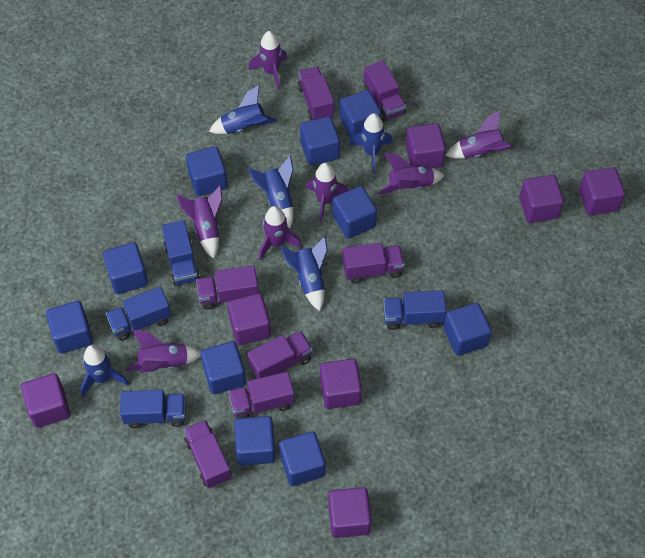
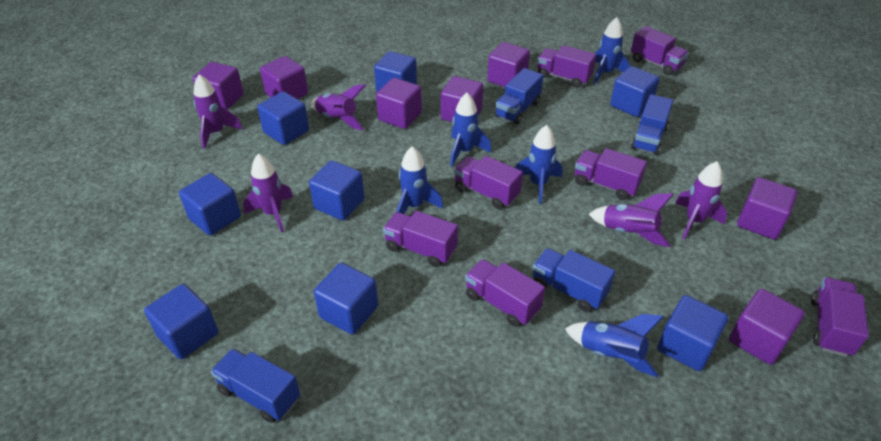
blue cube: 10 -> 8
purple rocket: 7 -> 5

